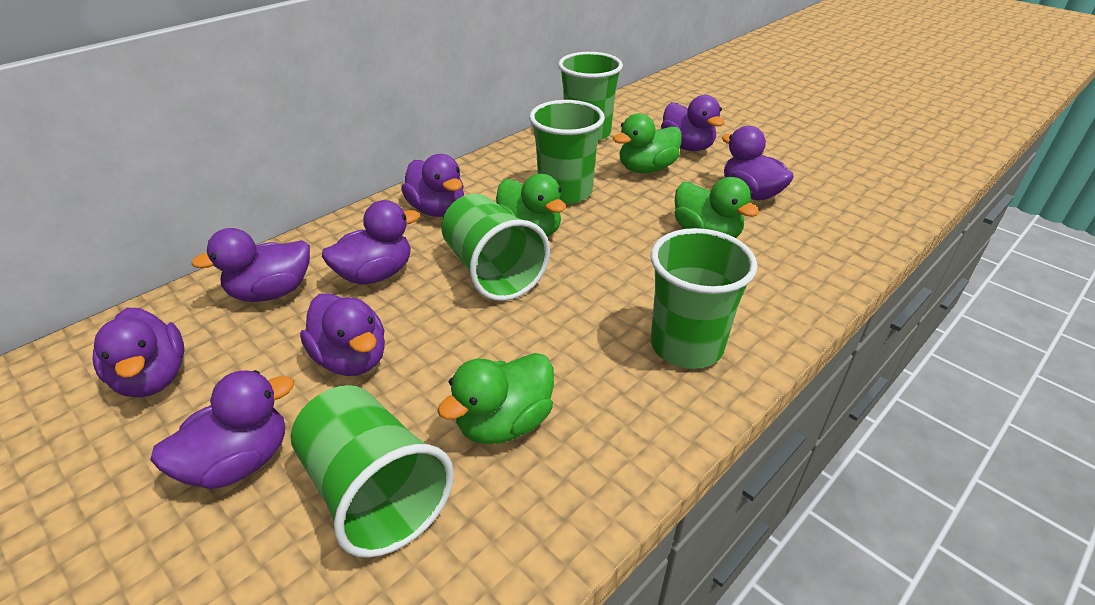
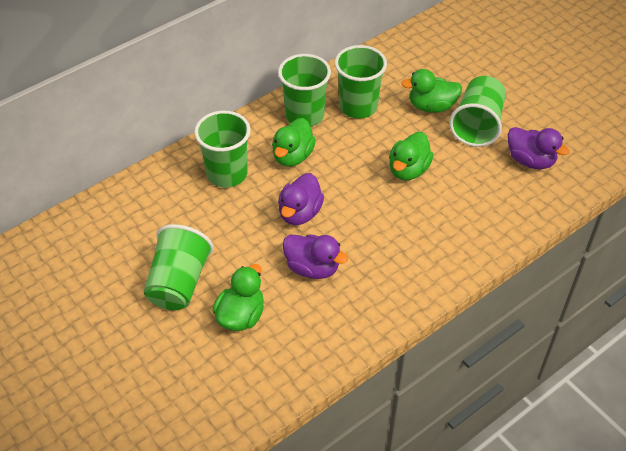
purple duck: 8 -> 3

